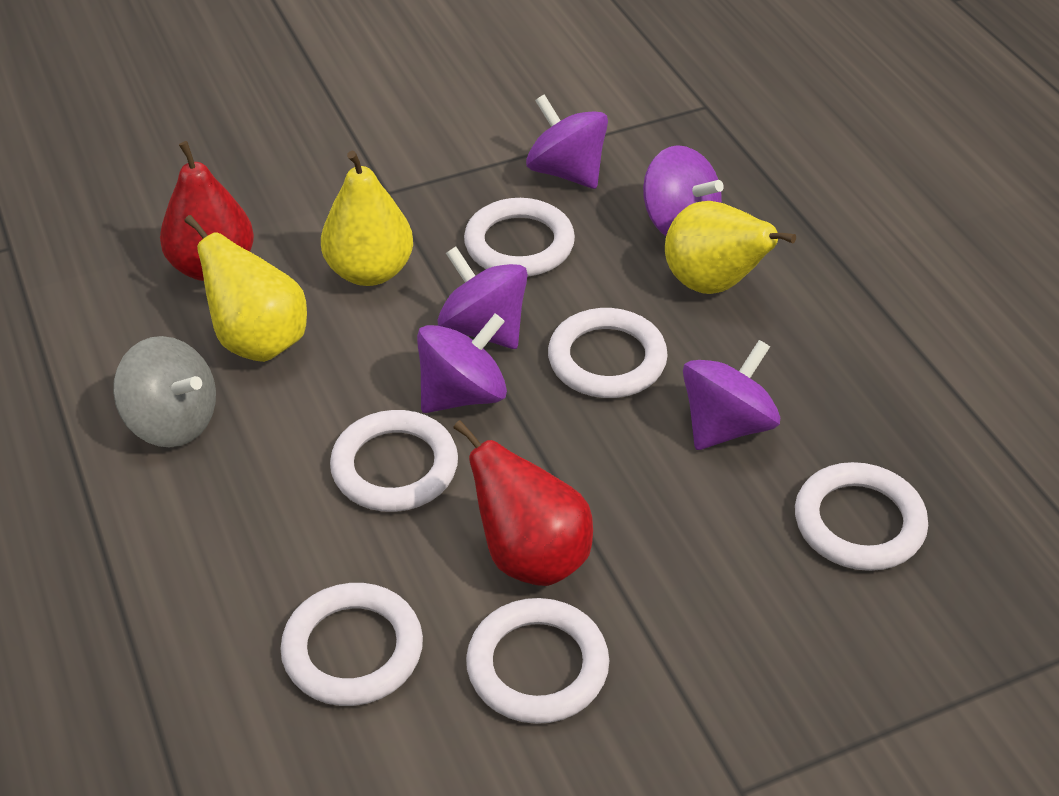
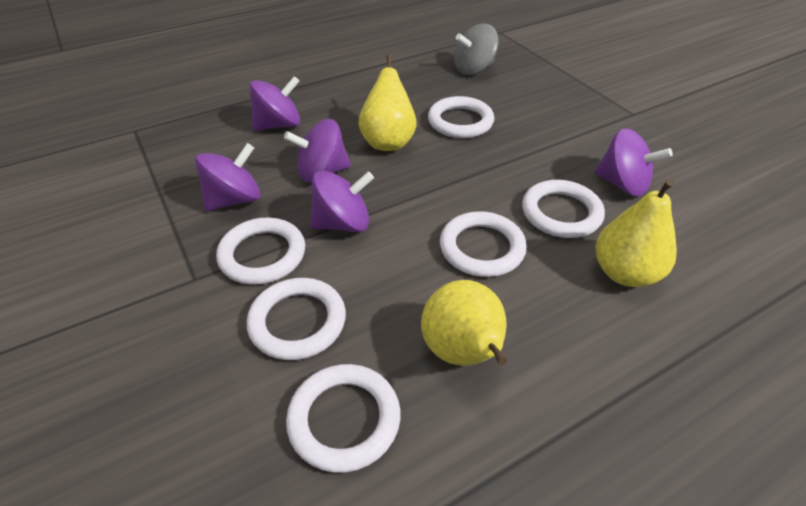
red pear: 2 -> 0

